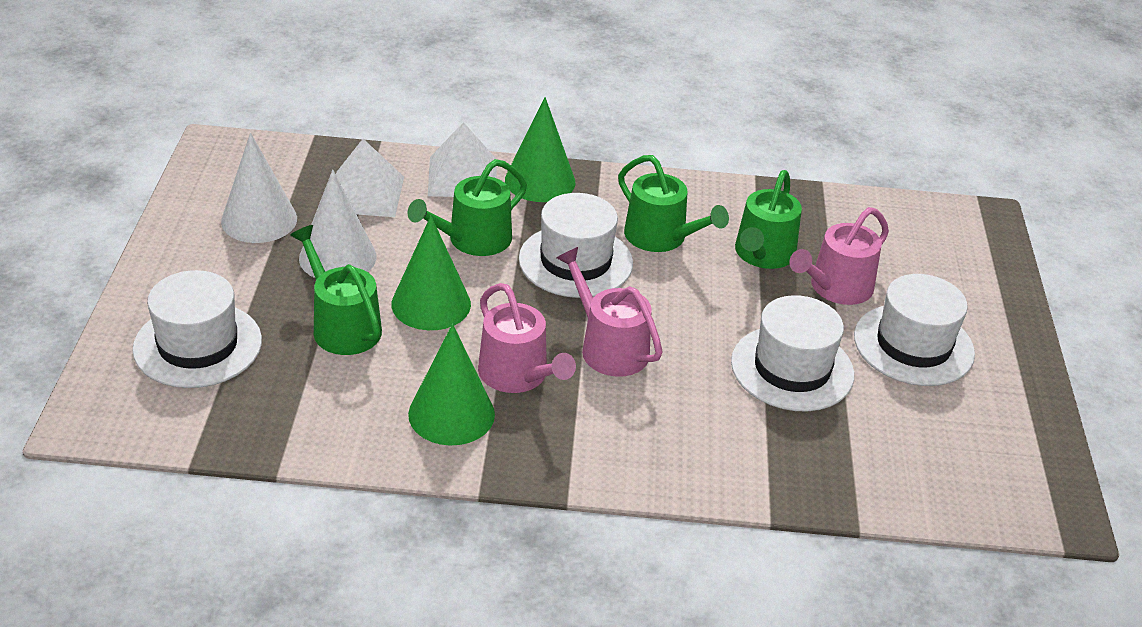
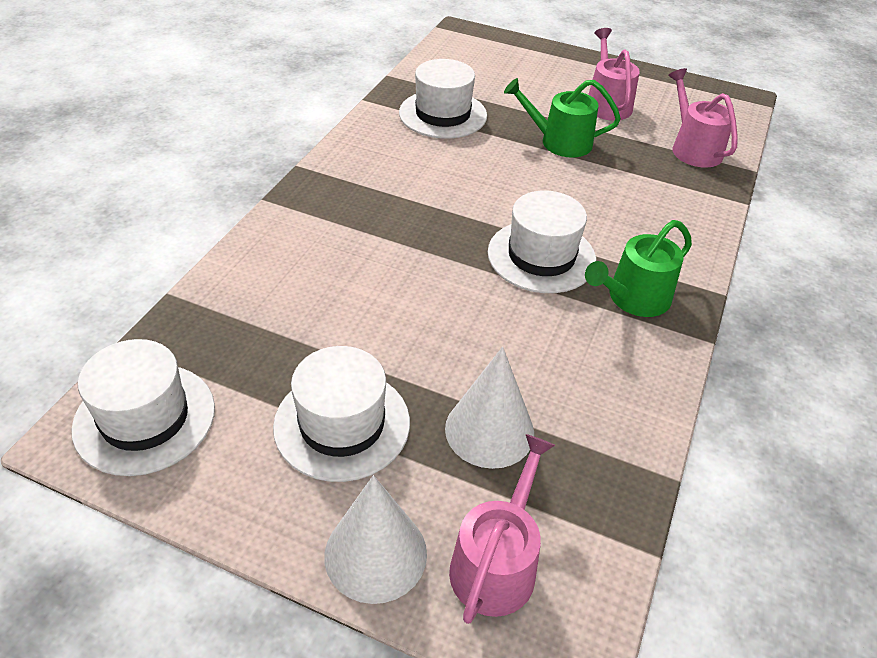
green cone: 3 -> 0
green watering can: 4 -> 2
white pyramid: 2 -> 0

